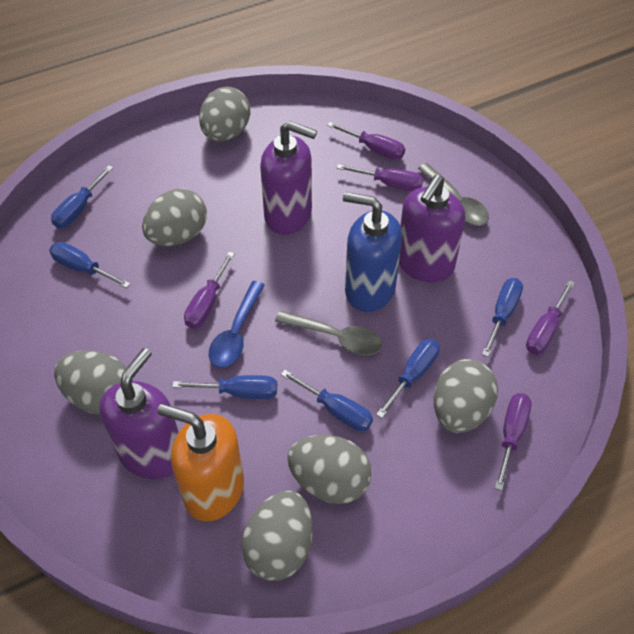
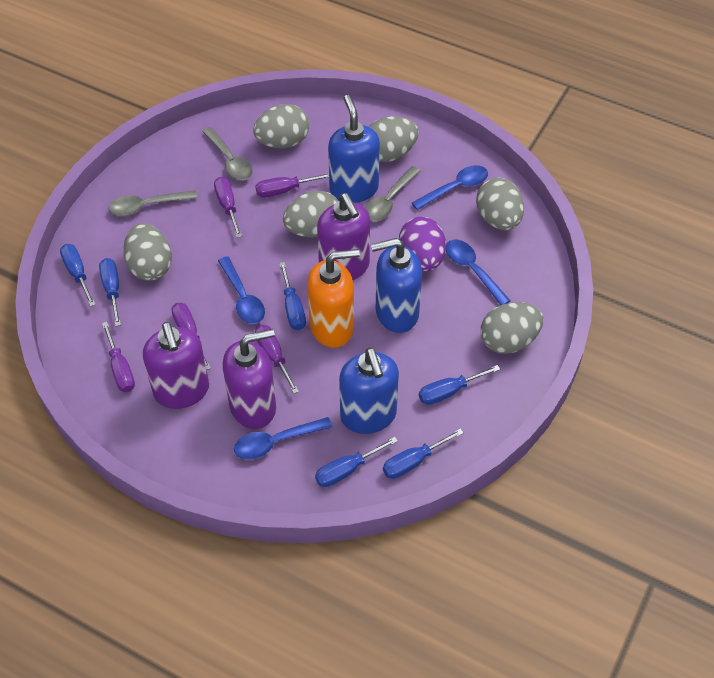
blue soap dispenser: 1 -> 3
blue spoon: 1 -> 4
grey spoon: 2 -> 3
purple egg: 0 -> 1

